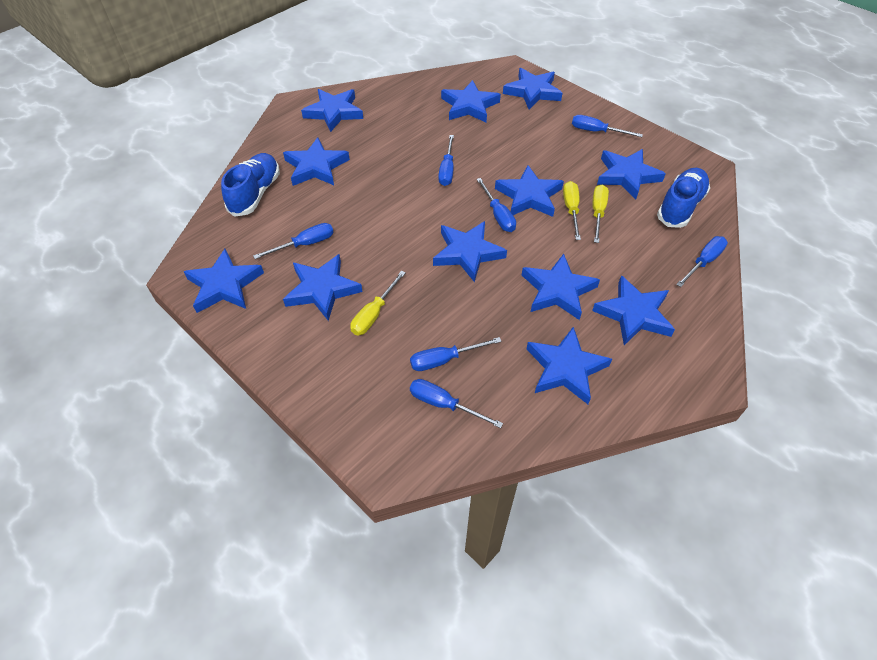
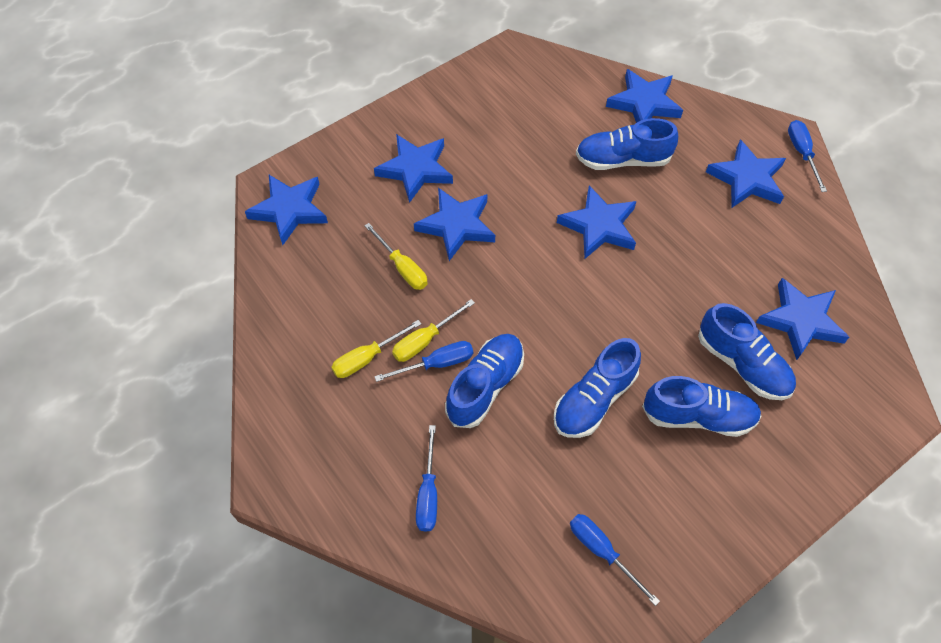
blue screwdriver: 7 -> 4
blue shoe: 2 -> 5
blue star: 12 -> 7

